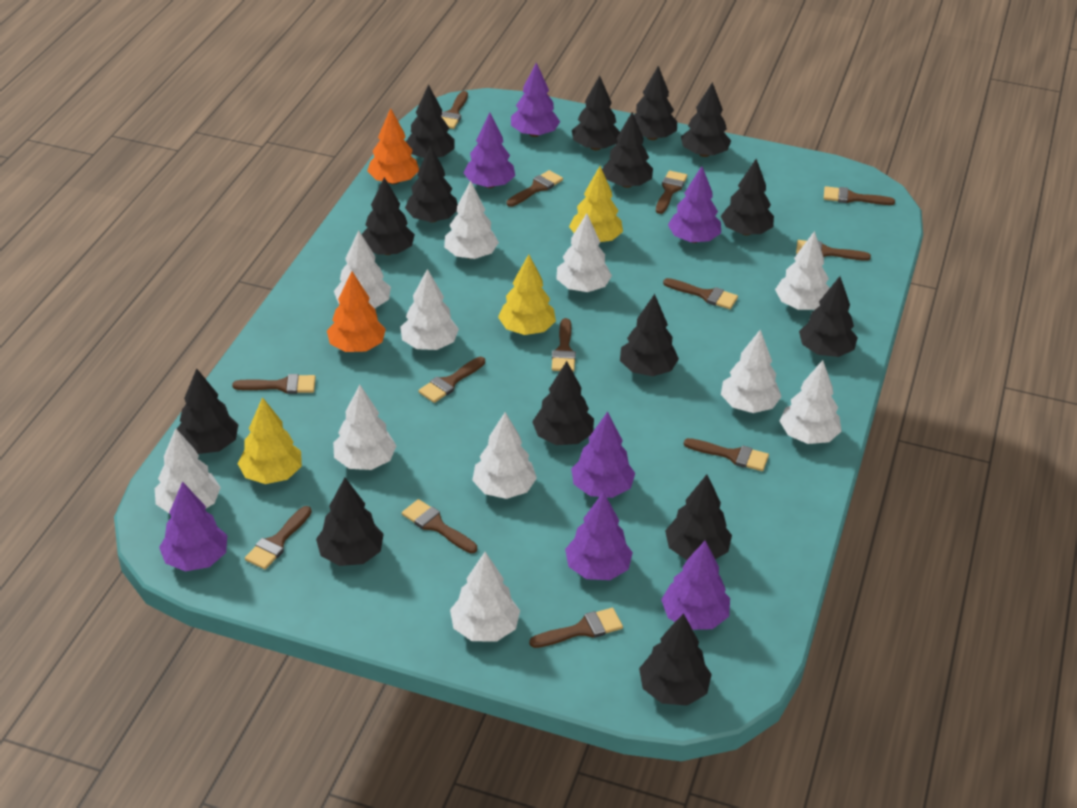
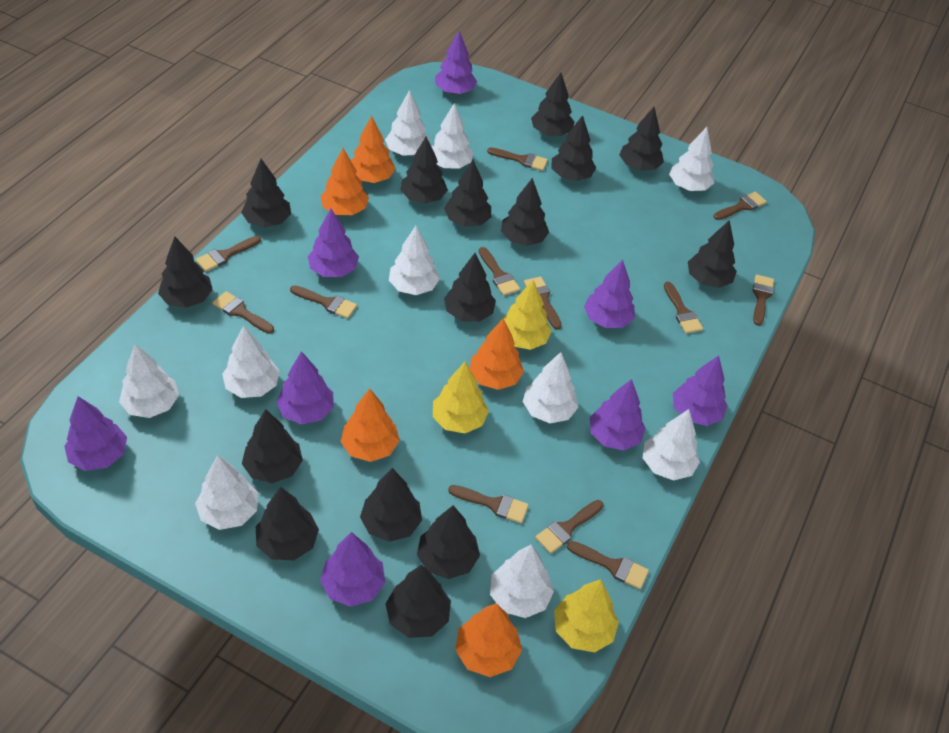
brown brush: 13 -> 12
orange tree: 2 -> 5
purple tree: 7 -> 8
white tree: 11 -> 10

